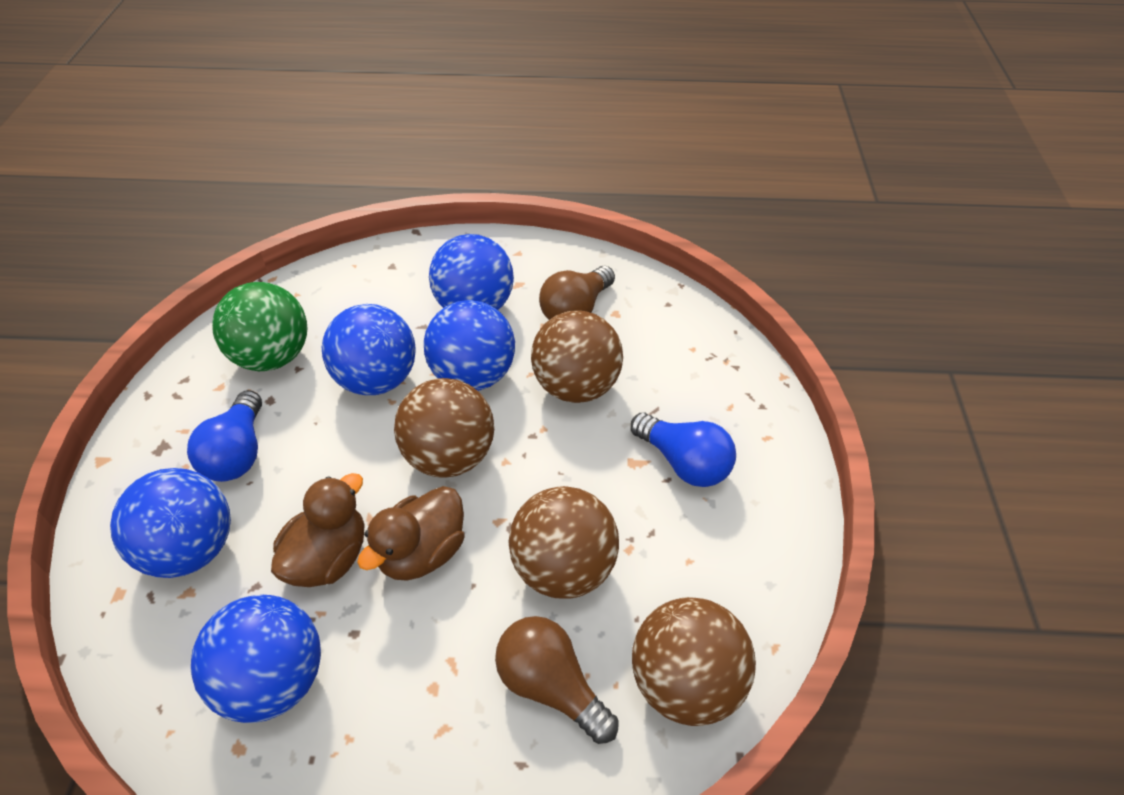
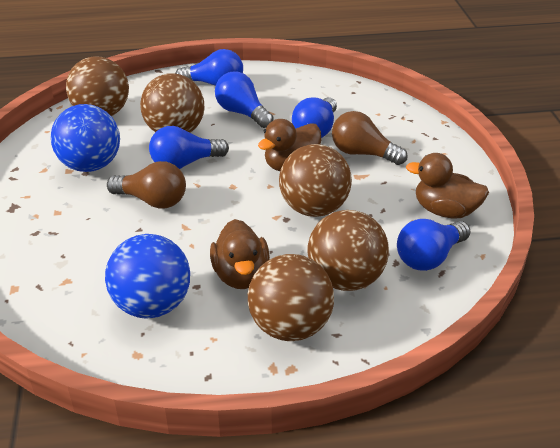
blue ball: 5 -> 2
blue light bulb: 2 -> 5
brown ball: 4 -> 5
brown duck: 2 -> 3
green ball: 1 -> 0

